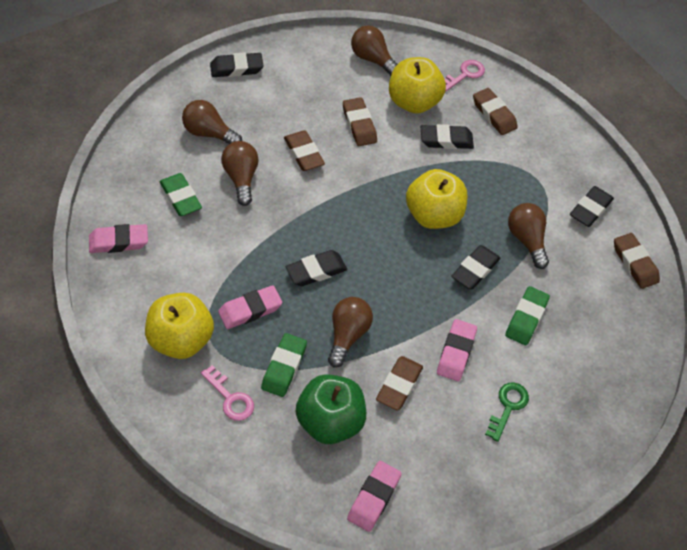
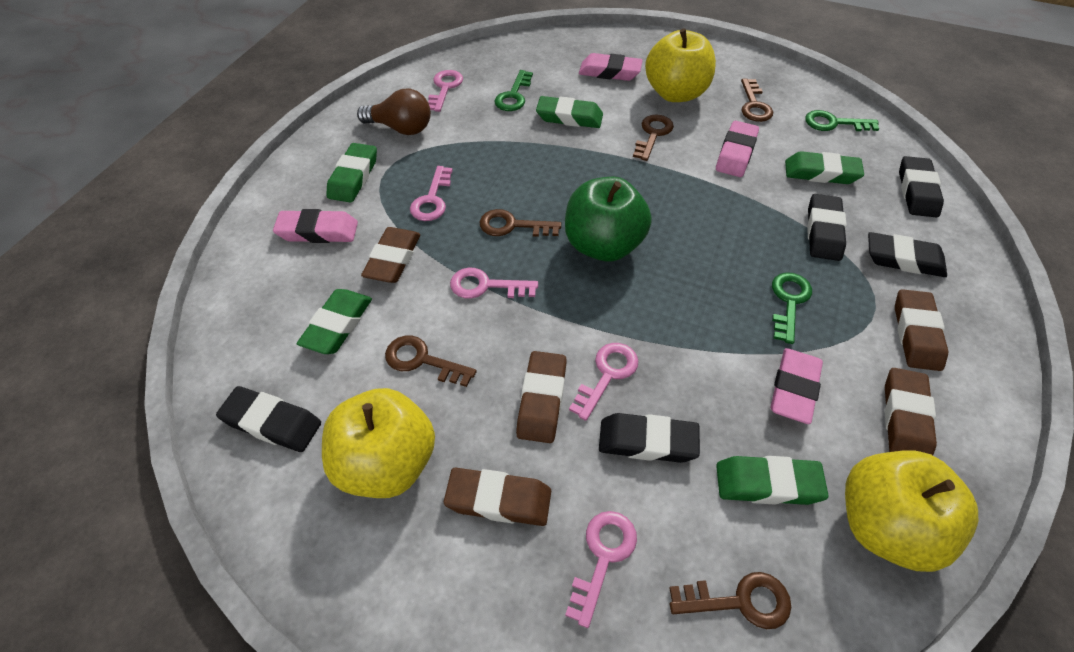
brown key: 0 -> 5
brown light bulb: 5 -> 1
green eraser: 3 -> 5
green key: 1 -> 3
pink key: 2 -> 5

